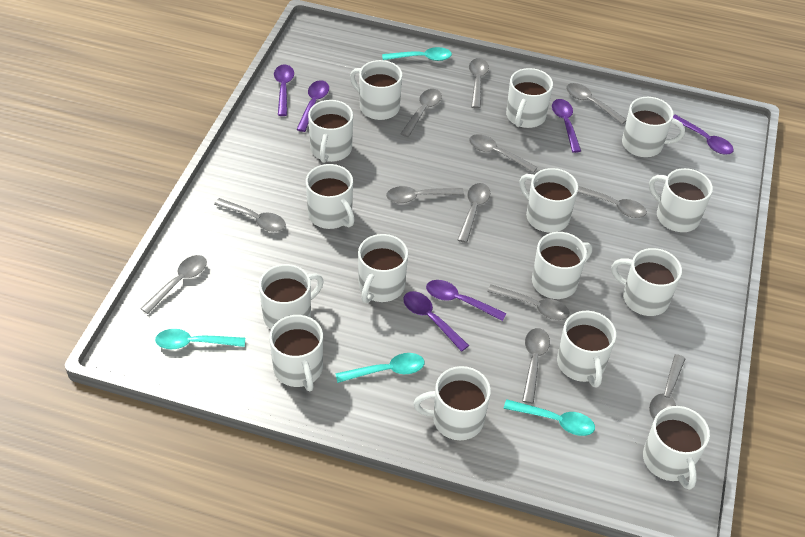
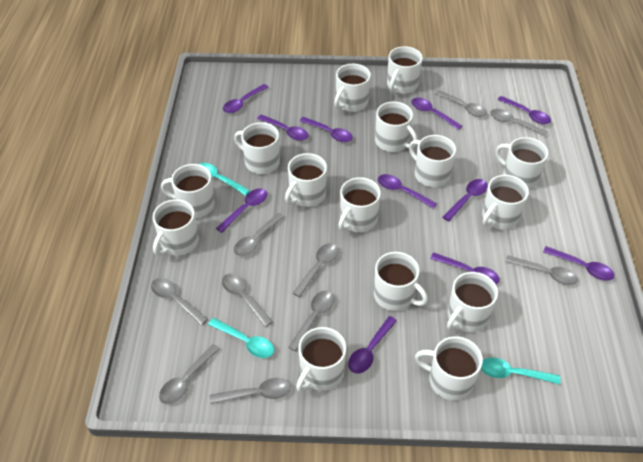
grey spoon: 12 -> 10
purple spoon: 6 -> 11
turquoise spoon: 4 -> 3

